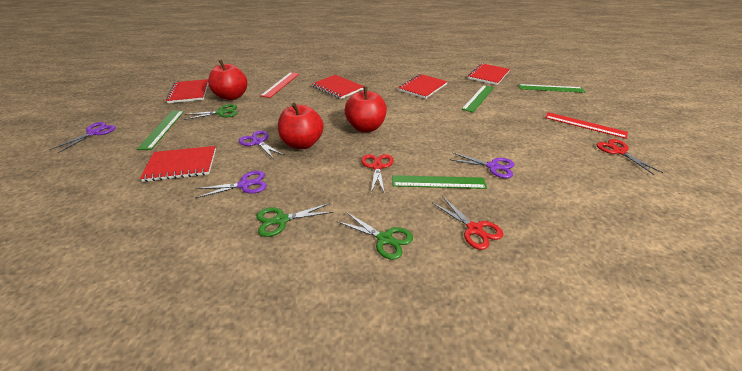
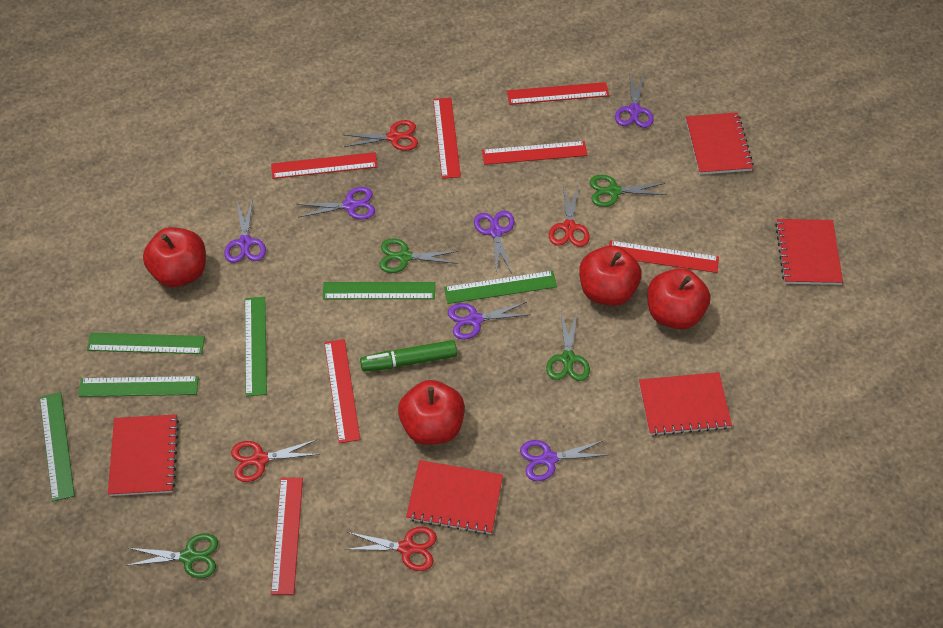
green marker: 0 -> 1
green ruler: 4 -> 6
green scissors: 3 -> 4
purple scissors: 4 -> 6
red apple: 3 -> 4
red ruler: 2 -> 7
red scissors: 3 -> 4

